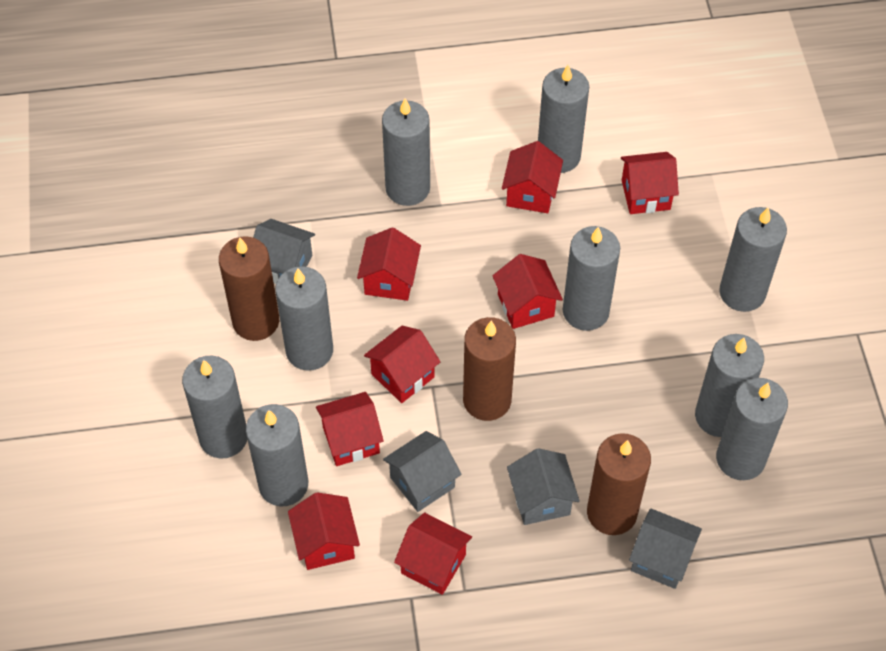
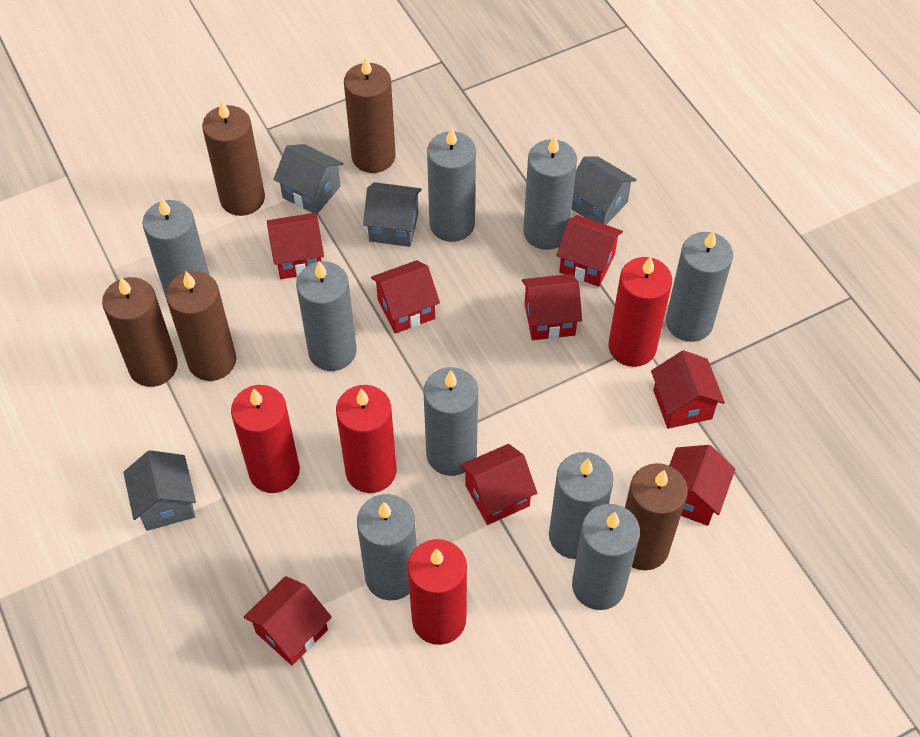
brown candle: 3 -> 5
red candle: 0 -> 4

